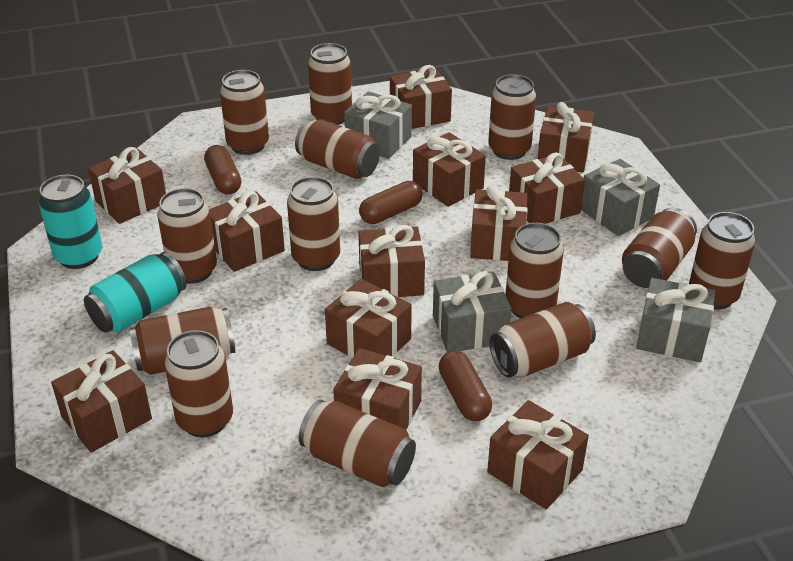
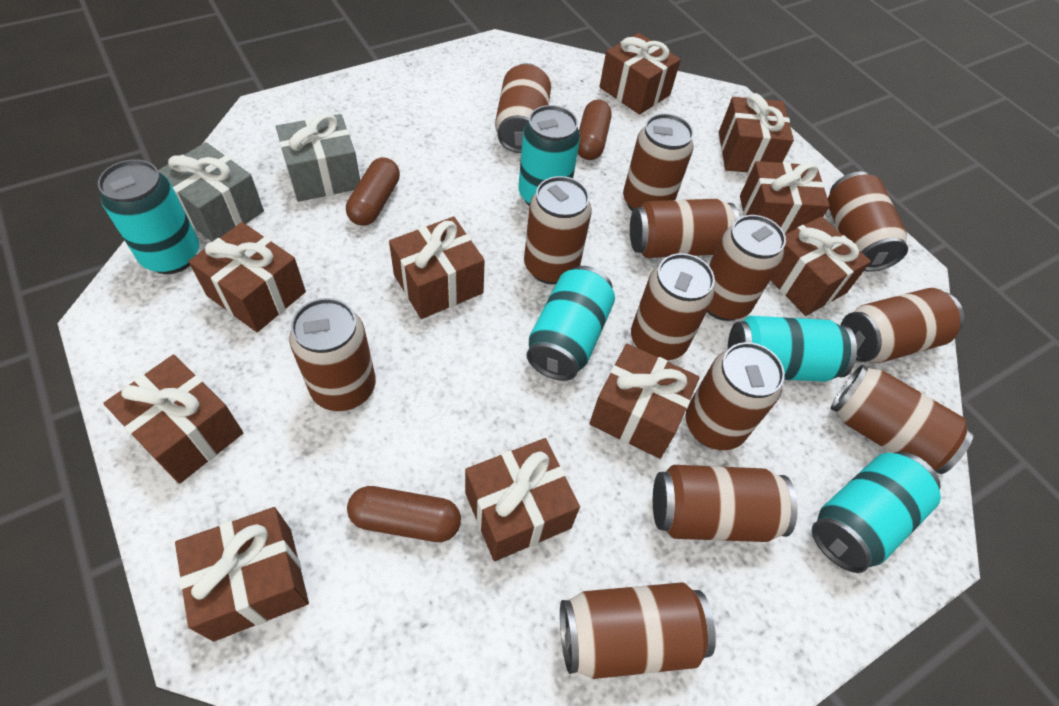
brown gift: 12 -> 10
grey gift: 4 -> 2
turquoise can: 2 -> 5

